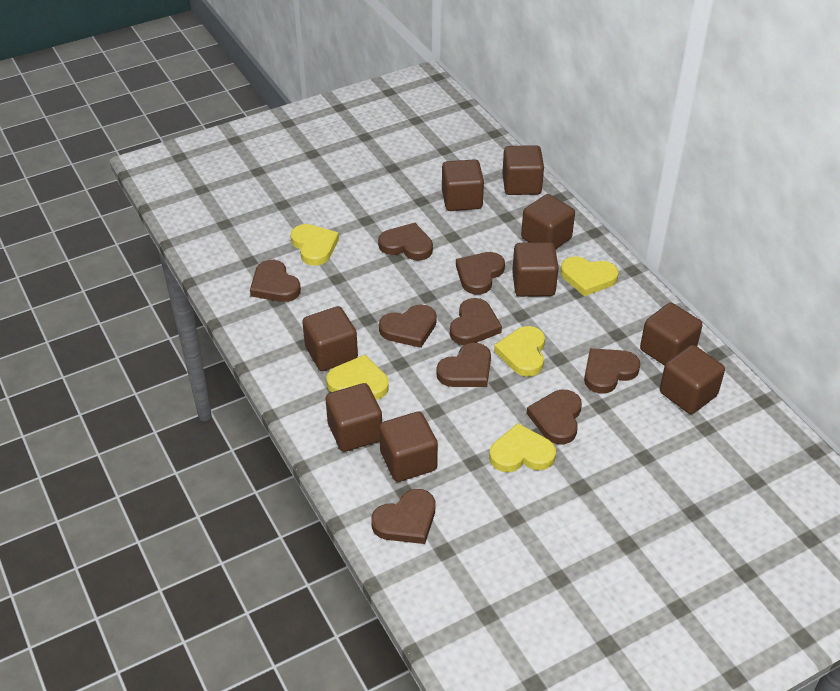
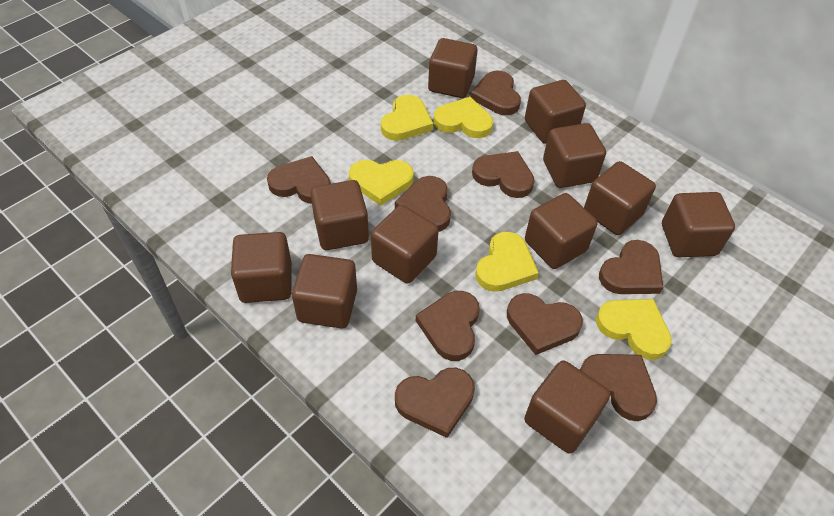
brown cube: 9 -> 11

